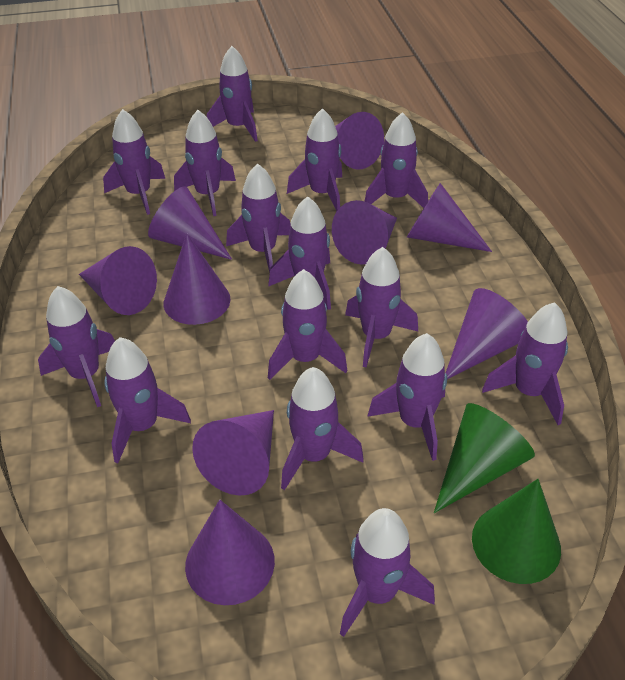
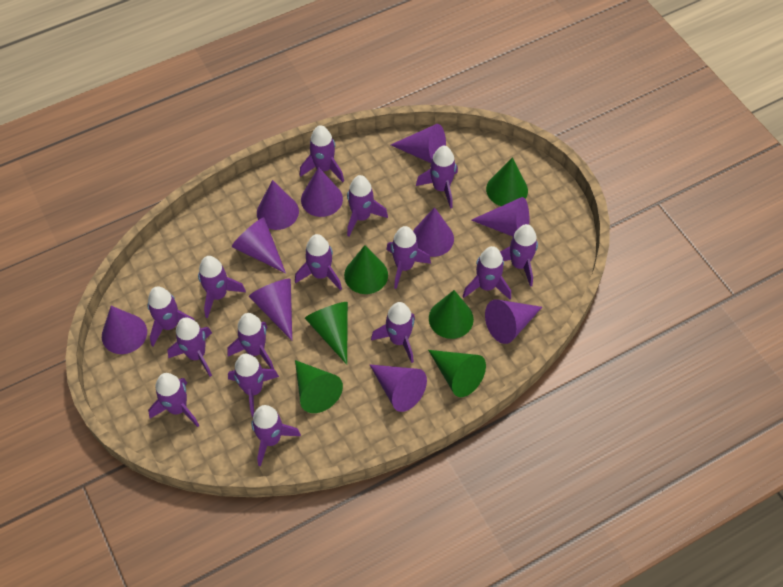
green cone: 2 -> 6
purple cone: 9 -> 10

